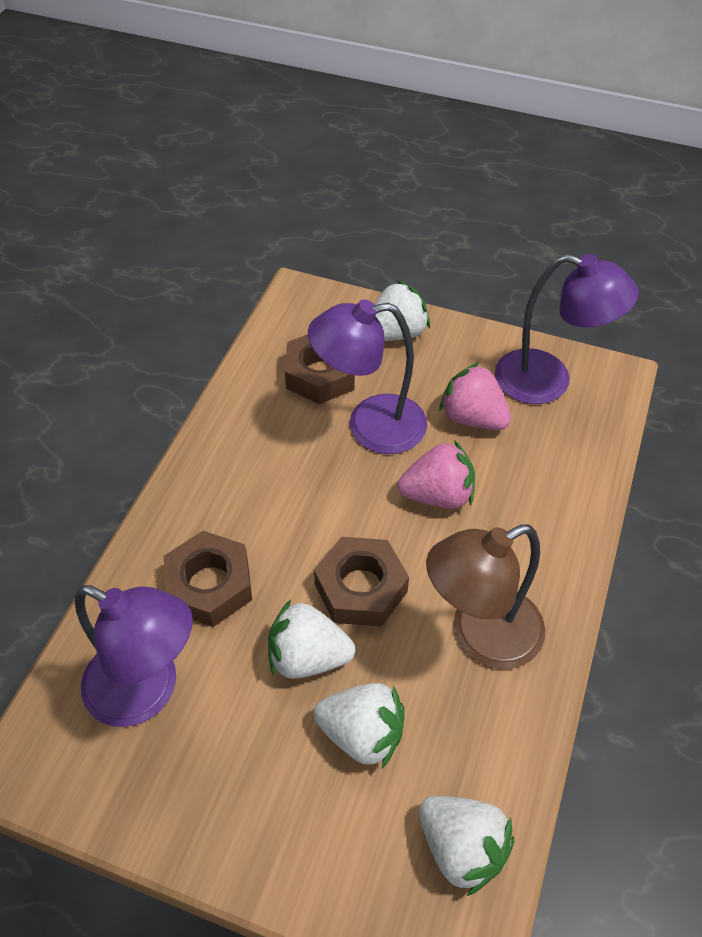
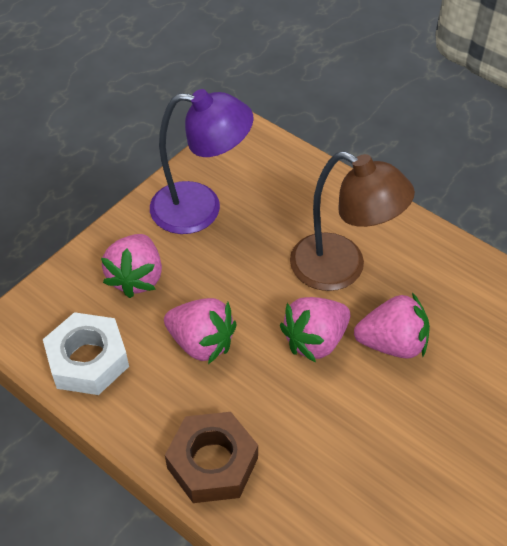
brown nut: 3 -> 1
pink strawberry: 2 -> 4
purple lamp: 3 -> 1
white nut: 0 -> 1
white strawberry: 4 -> 0

